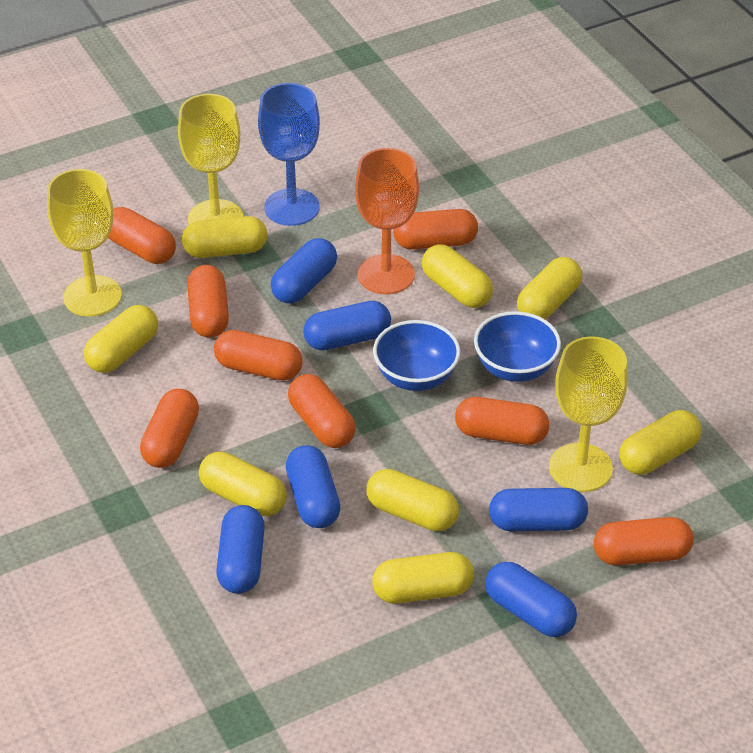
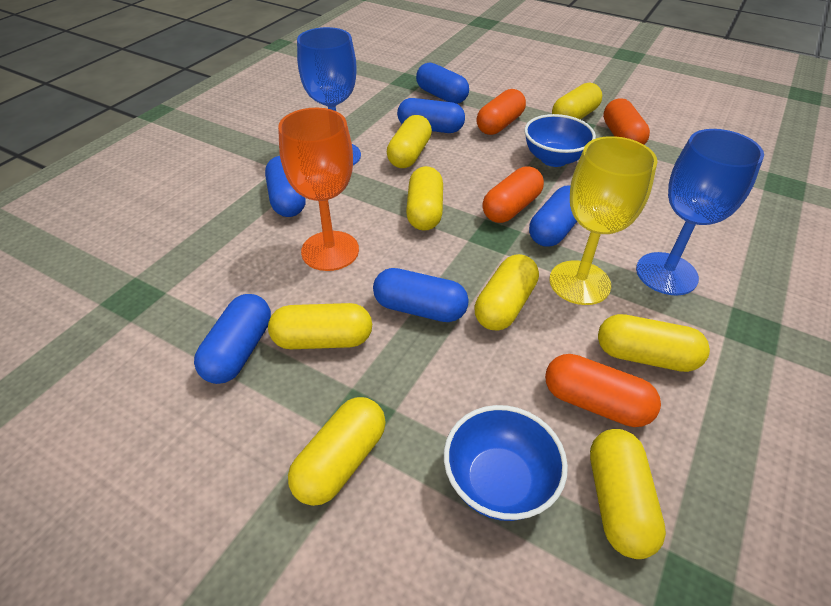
blue goblet: 1 -> 2
orange capsule: 8 -> 4
yellow goblet: 3 -> 1

